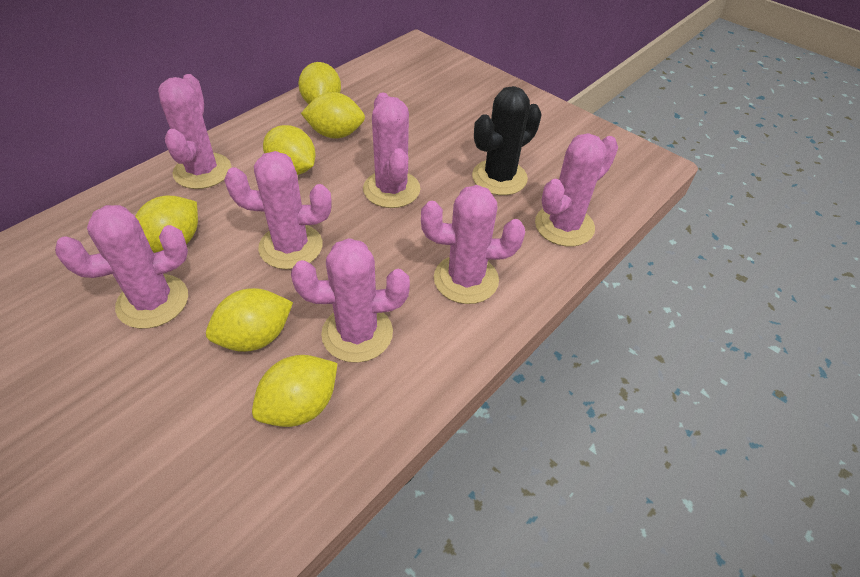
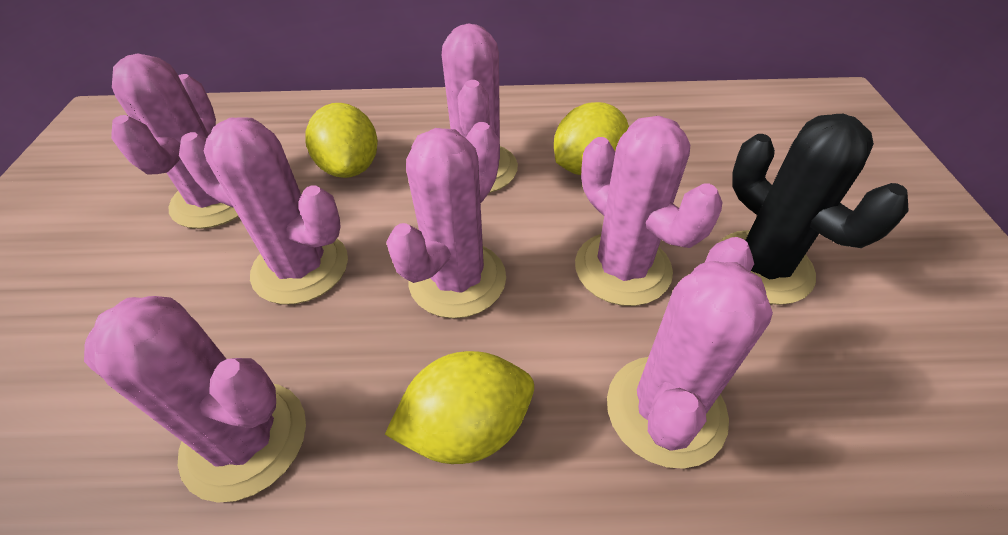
yellow lemon: 6 -> 3

